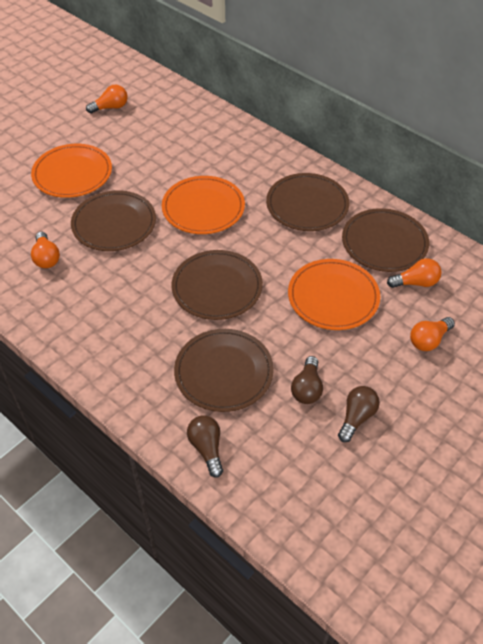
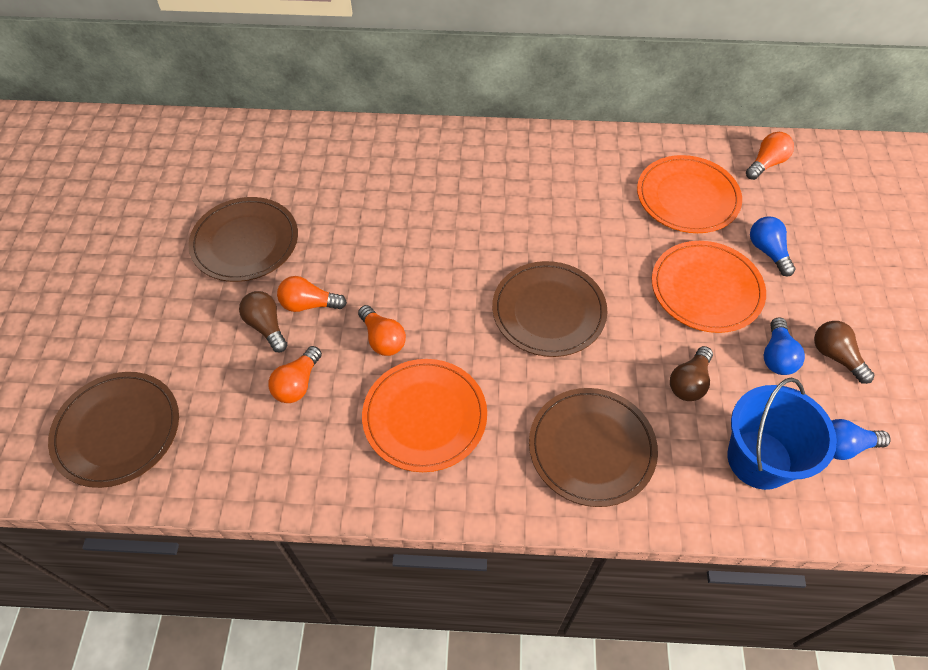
blue bucket: 0 -> 1
blue light bulb: 0 -> 3
brown plate: 5 -> 4

